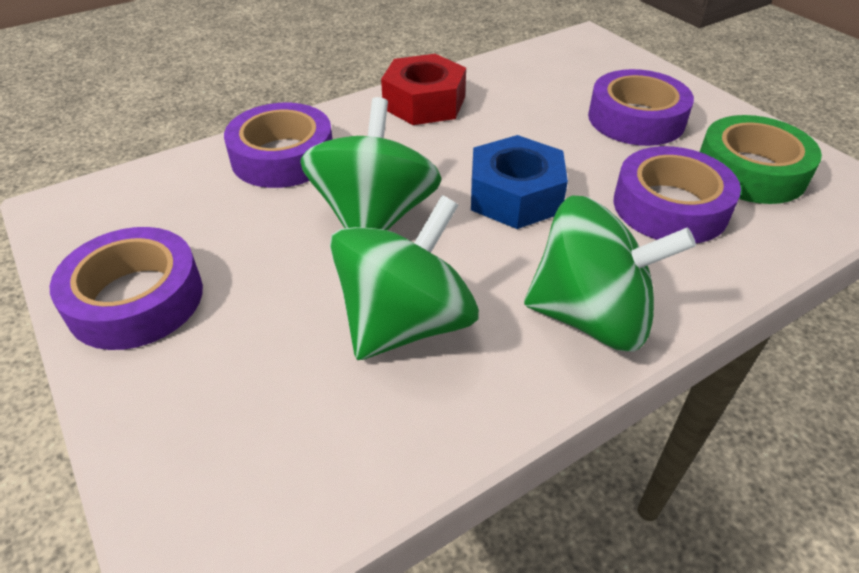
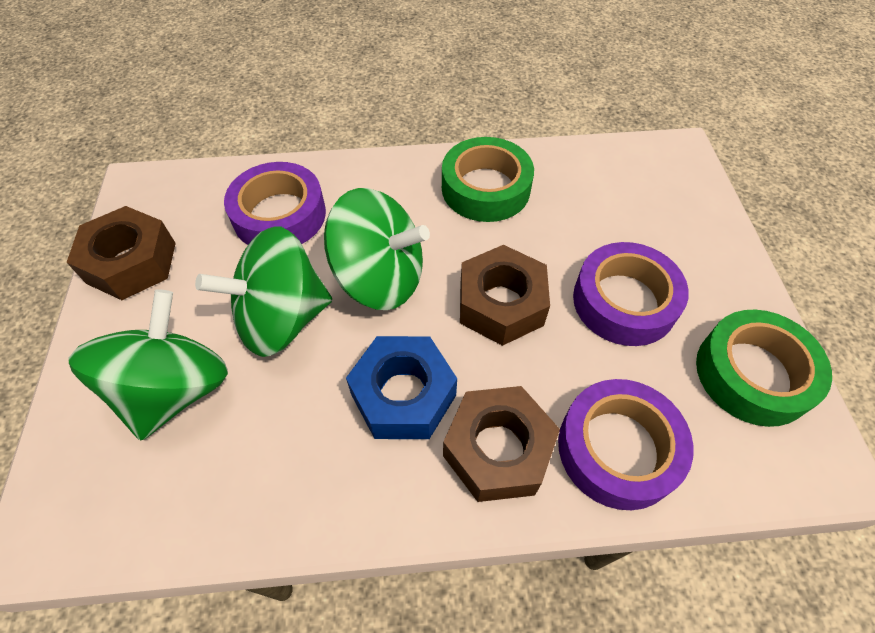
brown nut: 0 -> 3
green tape: 1 -> 2
purple tape: 4 -> 3
red nut: 1 -> 0

